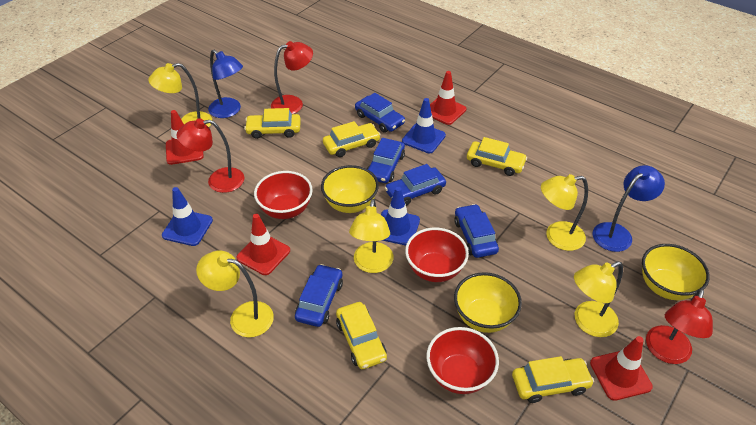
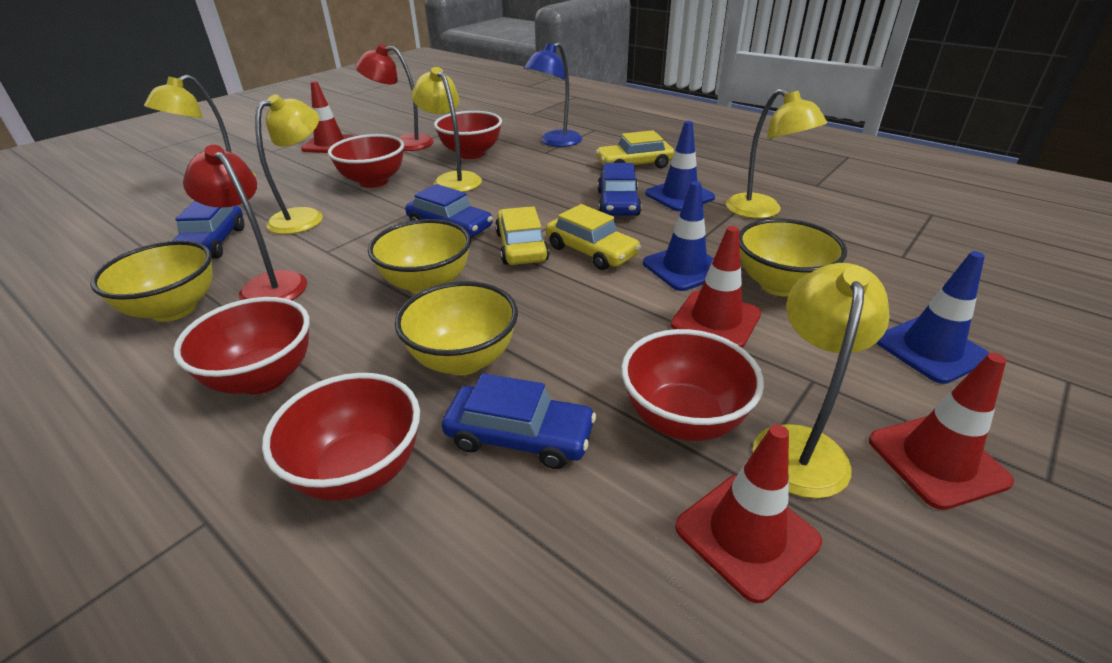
blue car: 5 -> 4
blue lamp: 2 -> 1
red bowl: 3 -> 5
red lamp: 3 -> 2
yellow bowl: 3 -> 4
yellow car: 5 -> 3

